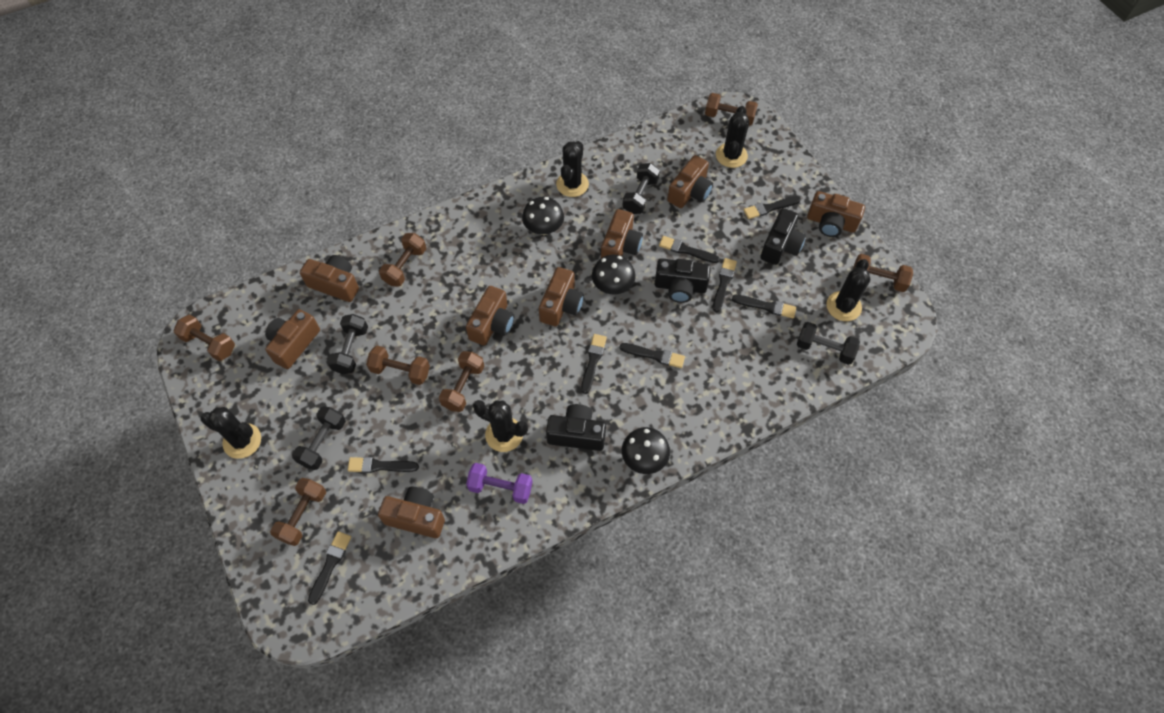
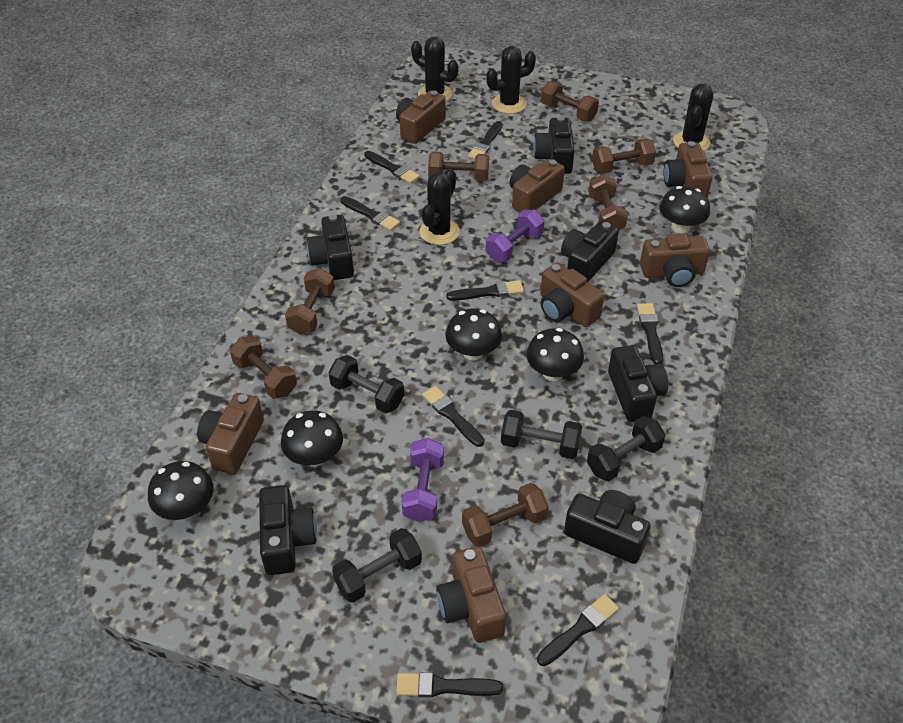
black cactus: 5 -> 4
black camera: 3 -> 6
black mushroom: 3 -> 5
brown camera: 8 -> 7
purple dumbbell: 1 -> 2

